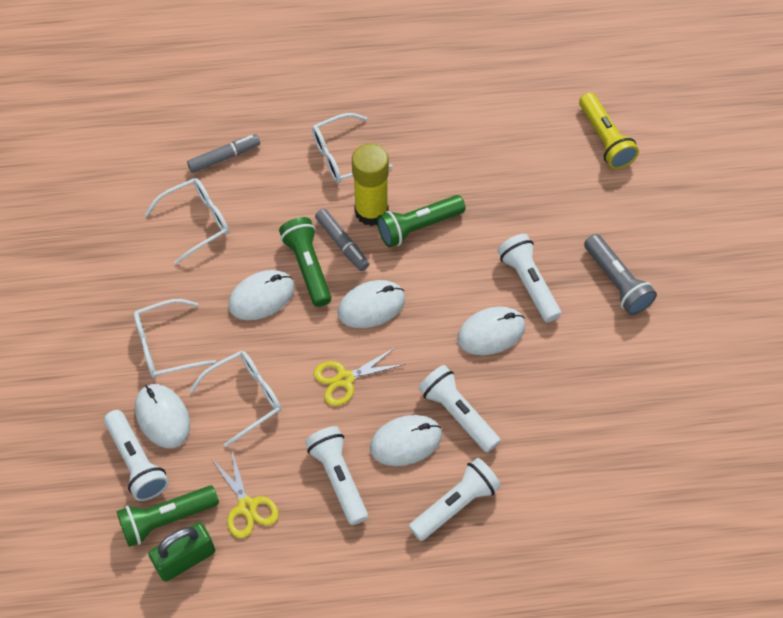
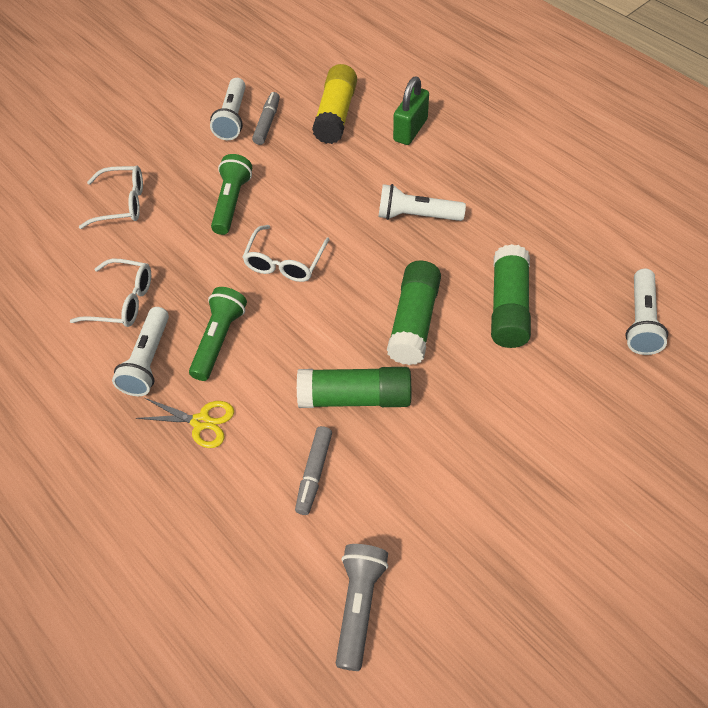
green flashlight: 3 -> 2
green glue stick: 0 -> 3
white flashlight: 5 -> 4
white glasses: 4 -> 3
white mouse: 5 -> 0
yellow flashlight: 1 -> 0
yellow scissors: 2 -> 1

